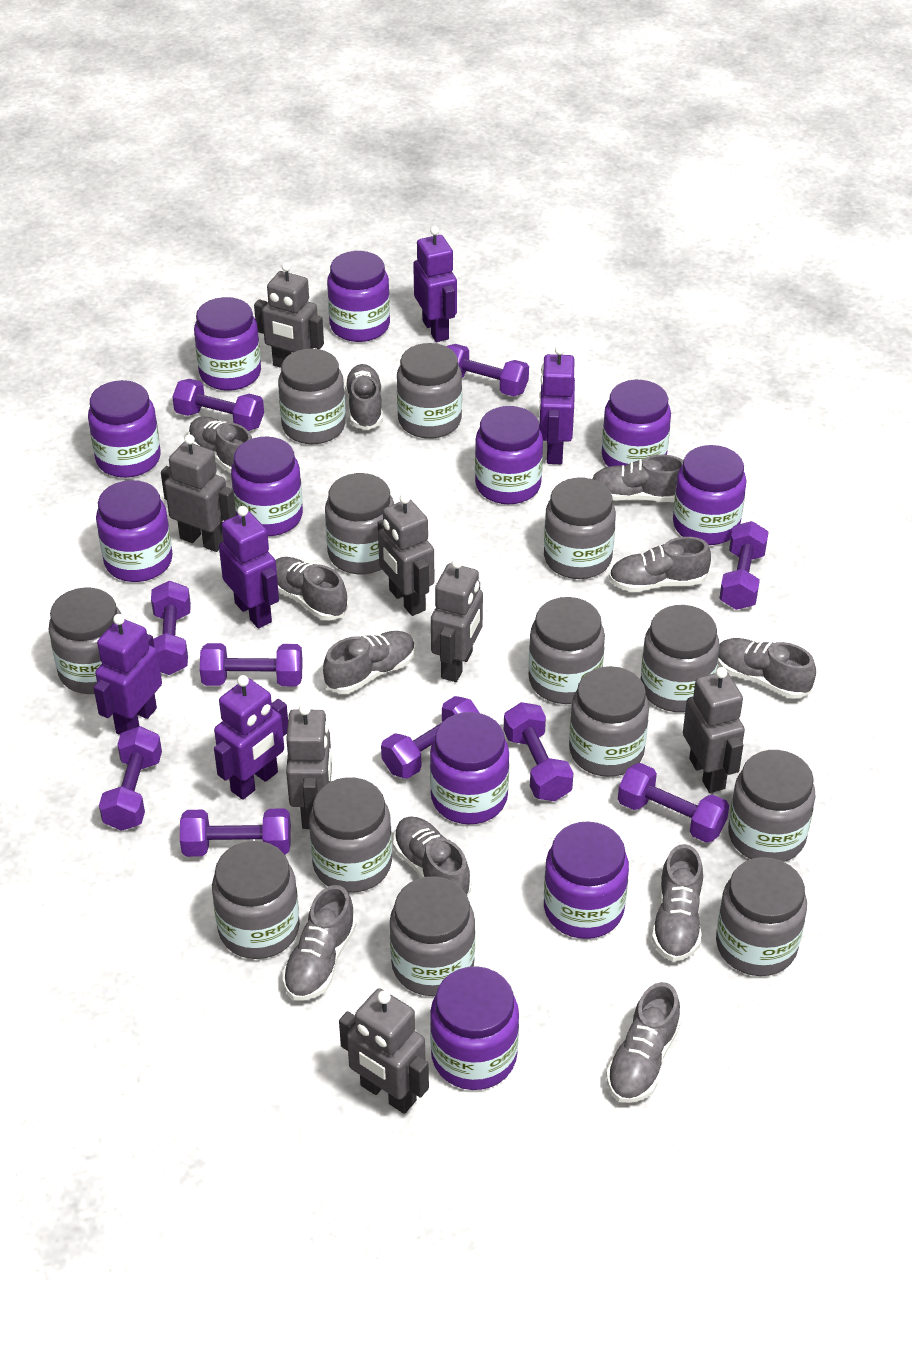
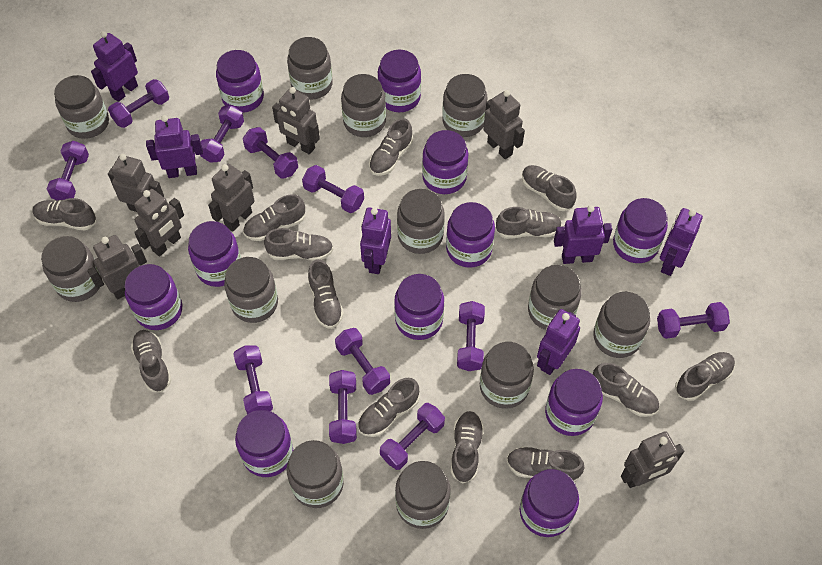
grey jar: 13 -> 12
grey shoe: 11 -> 13
purple dumbbell: 10 -> 11
purple robot: 5 -> 6

